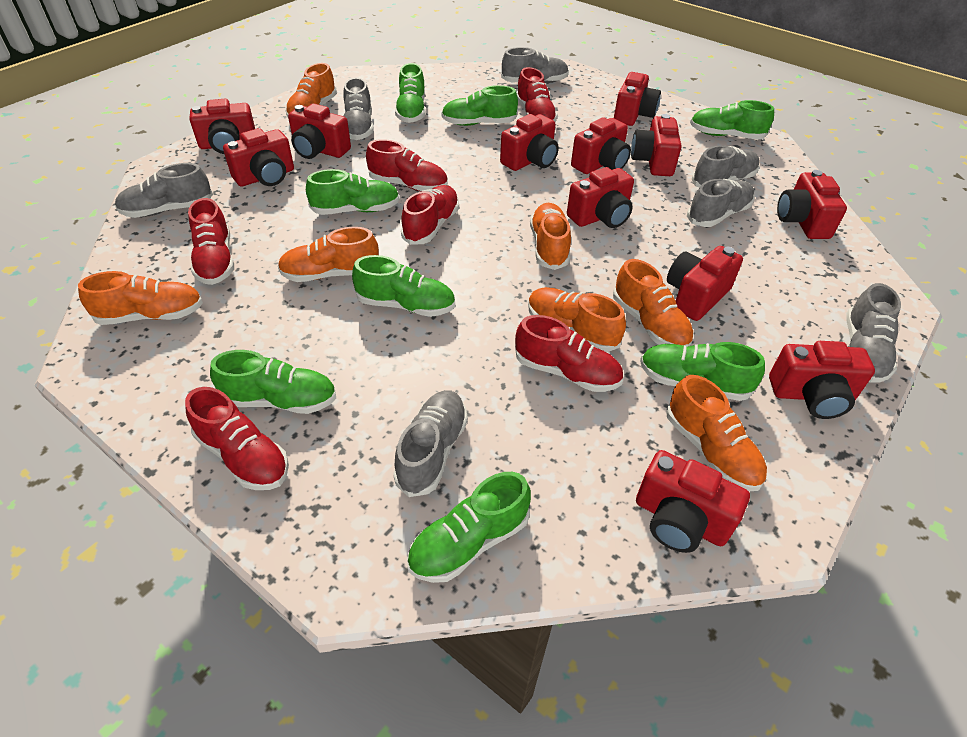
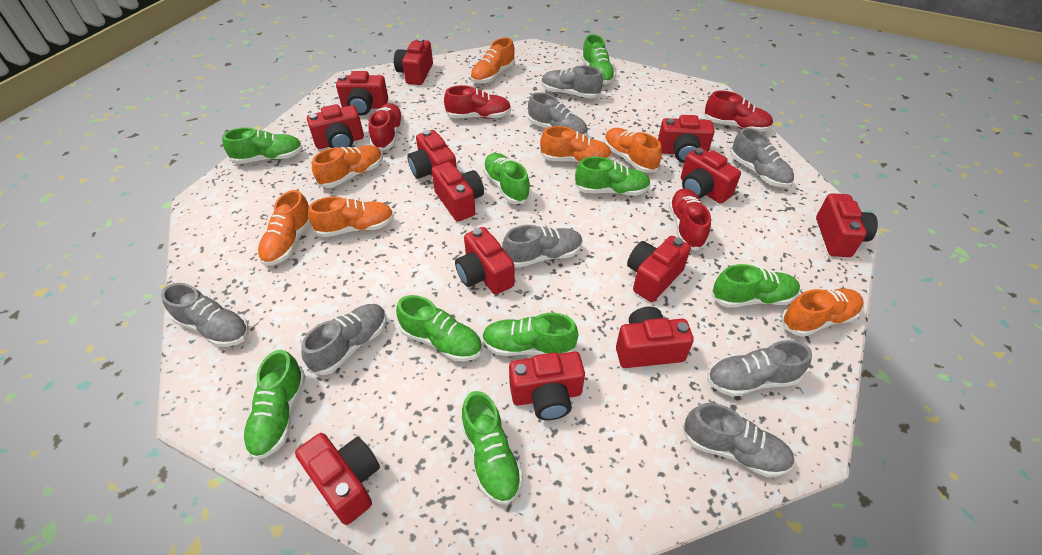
green shoe: 8 -> 9
grey shoe: 7 -> 8
red camera: 12 -> 13
red shoe: 6 -> 4

